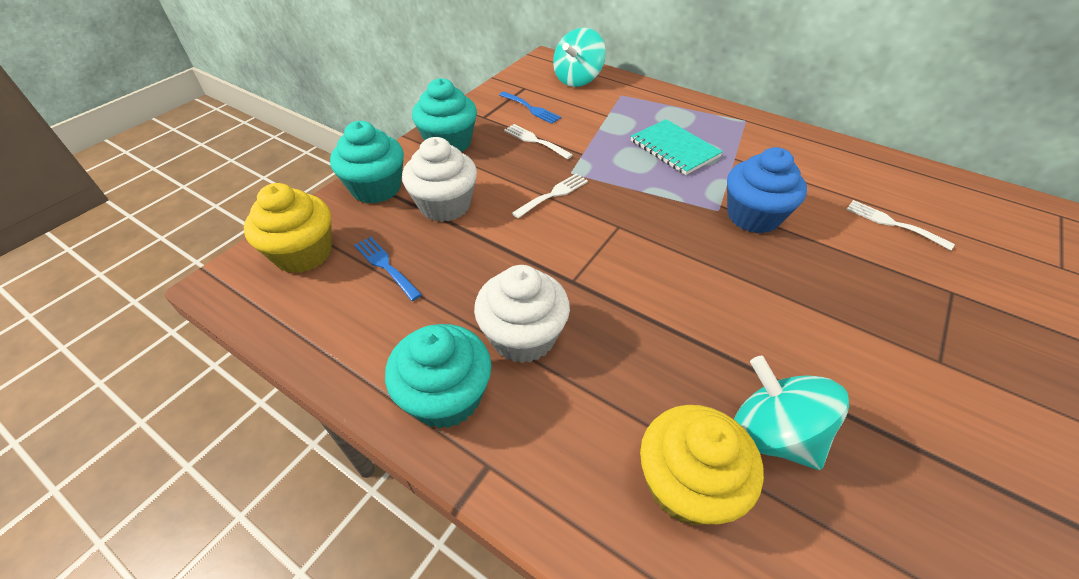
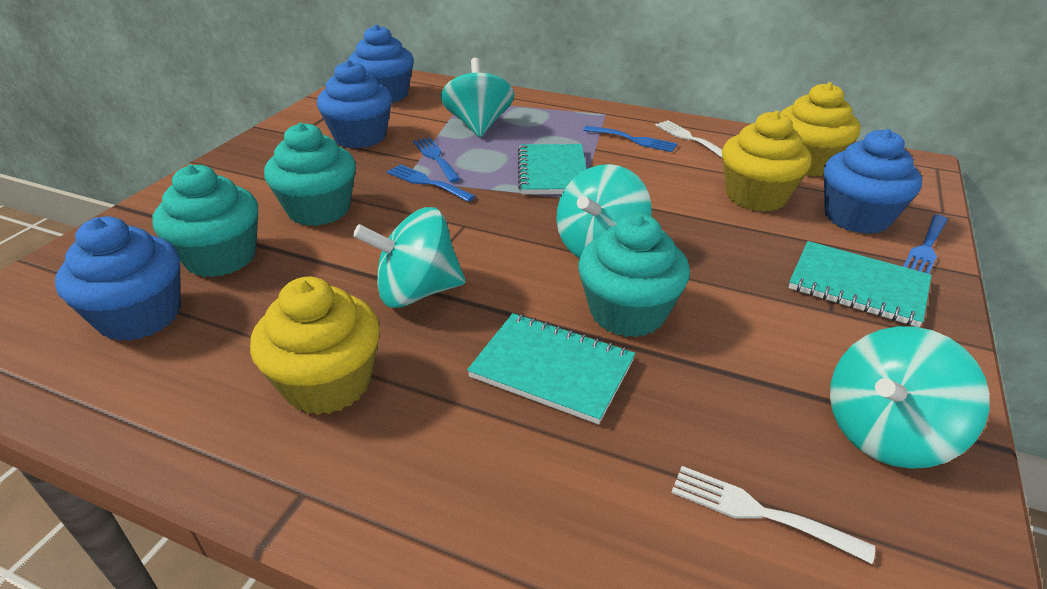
blue cupcake: 1 -> 4
blue fork: 2 -> 4
turquoise notebook: 1 -> 3
turquoise spinning top: 2 -> 4
white cupcake: 2 -> 0
white fork: 3 -> 2
yellow cupcake: 2 -> 3

